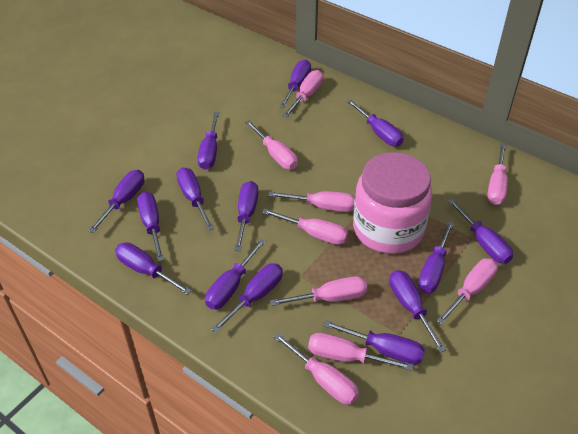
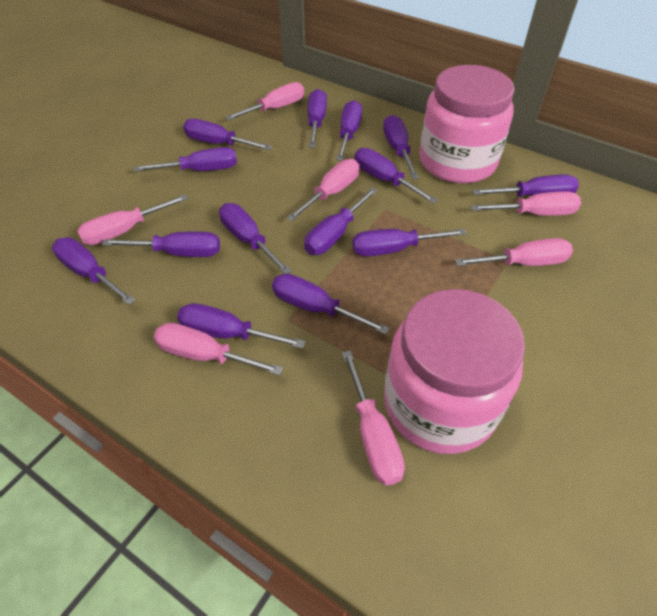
pink jar: 1 -> 2
pink screwdriver: 9 -> 7

